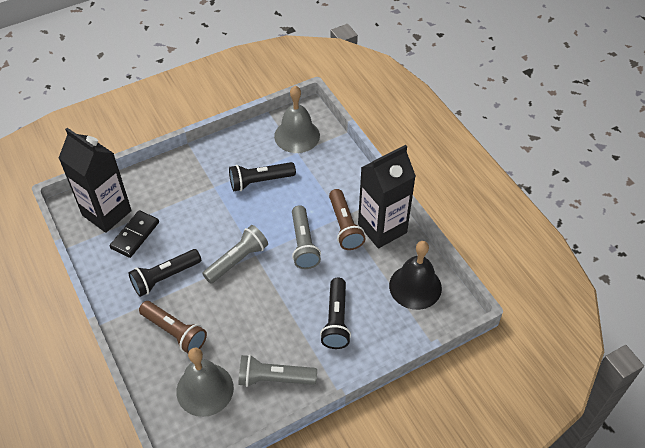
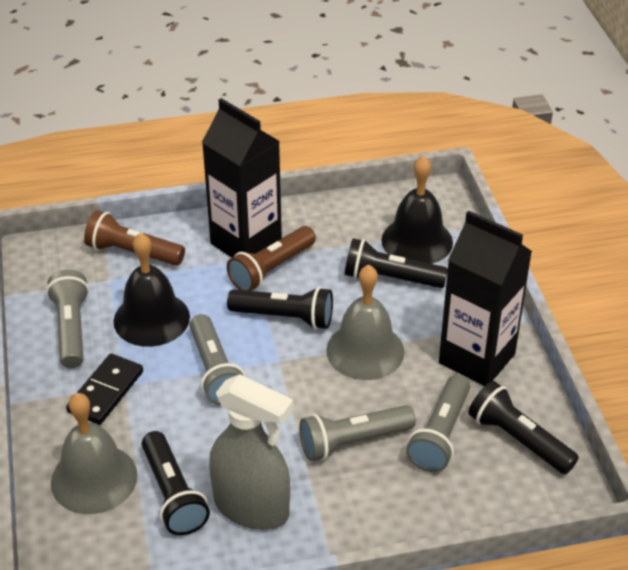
black bell: 1 -> 2
black flashlight: 3 -> 4
grey flashlight: 3 -> 4
grey spray bottle: 0 -> 1

